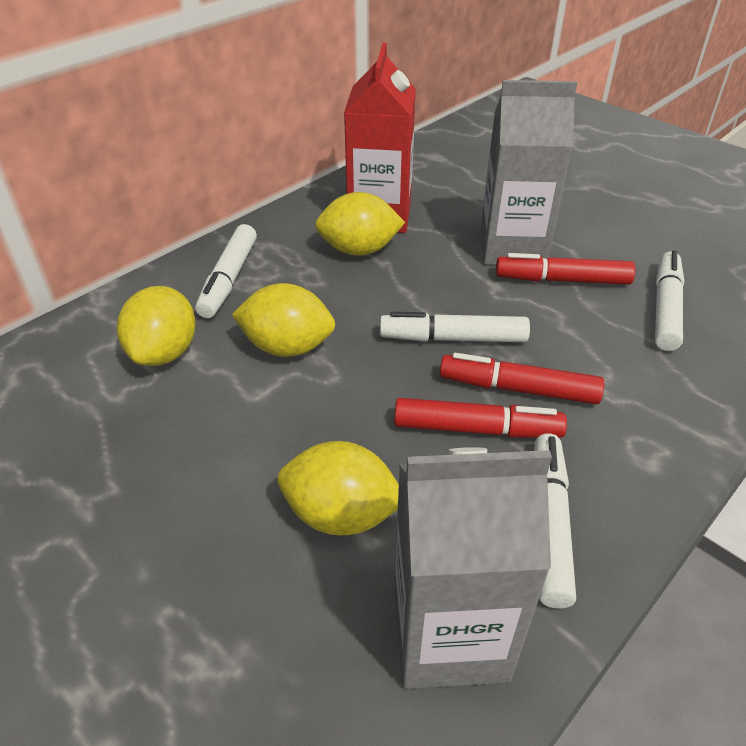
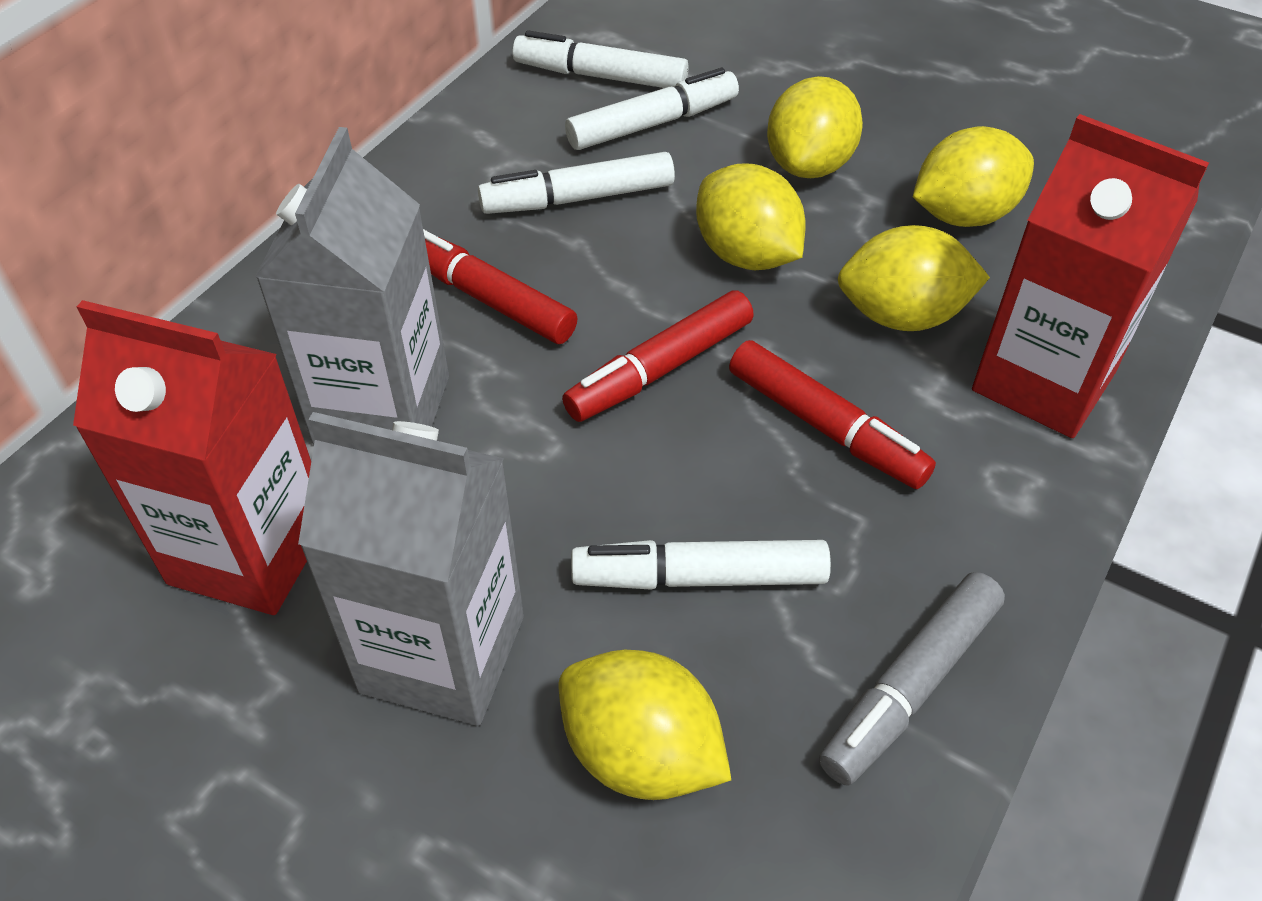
grey marker: 0 -> 1
red carton: 1 -> 2
yellow lemon: 4 -> 5

